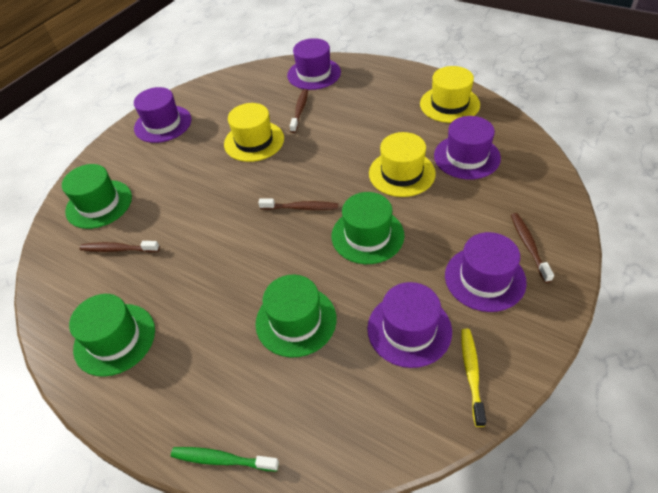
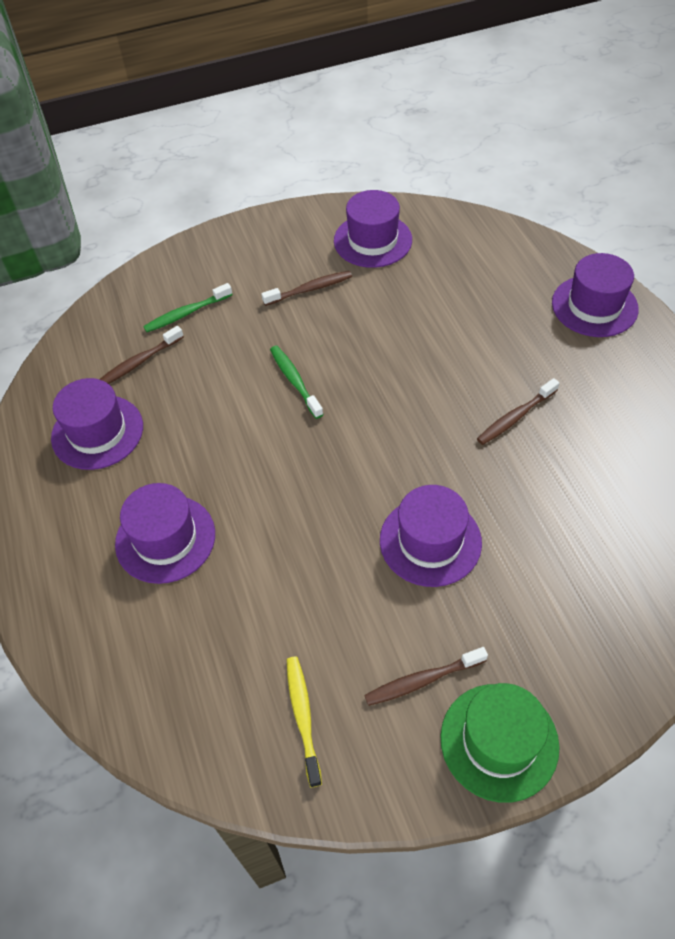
green hat: 4 -> 1
green toothbrush: 1 -> 2
yellow hat: 3 -> 0

